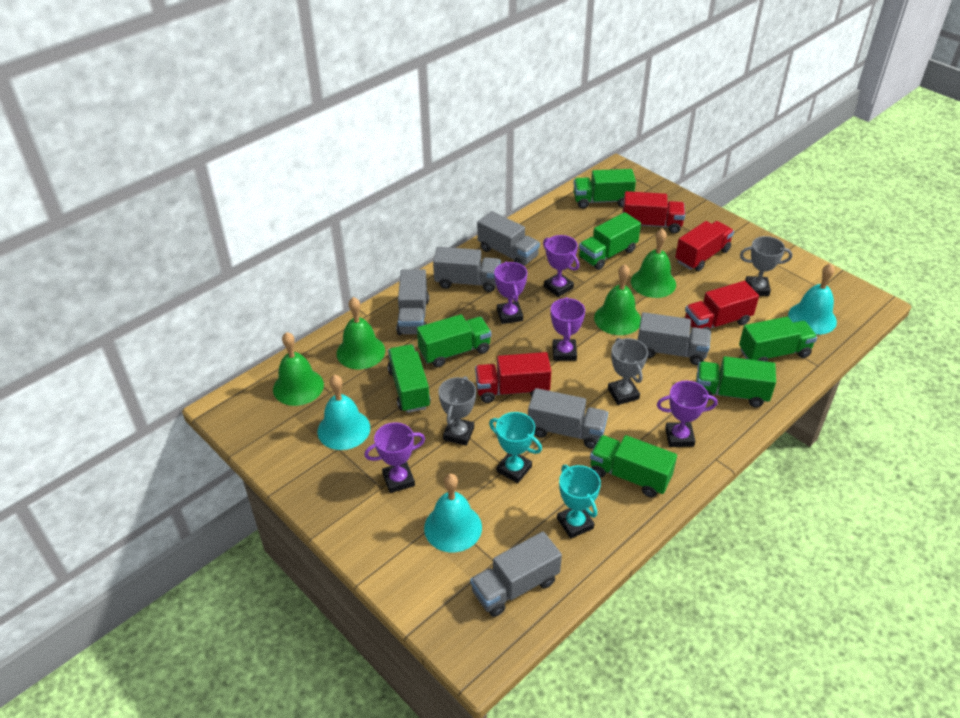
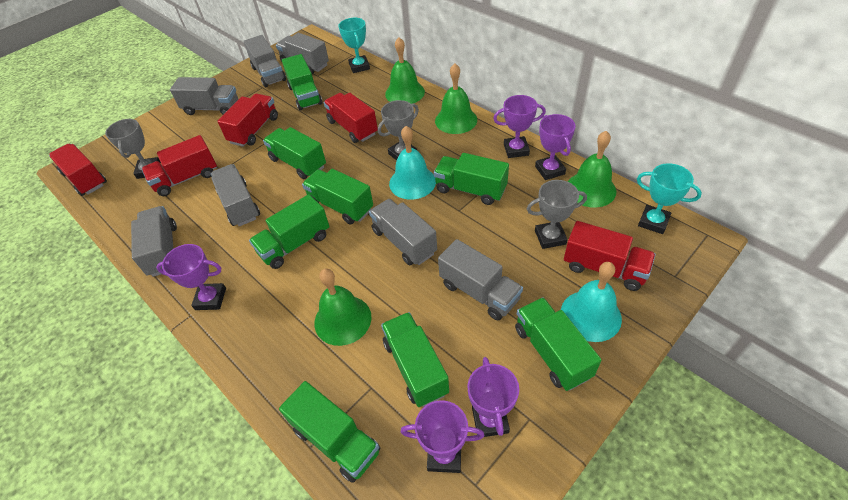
green truck: 7 -> 8
grey truck: 6 -> 7
red truck: 4 -> 5
turquoise bell: 3 -> 2

